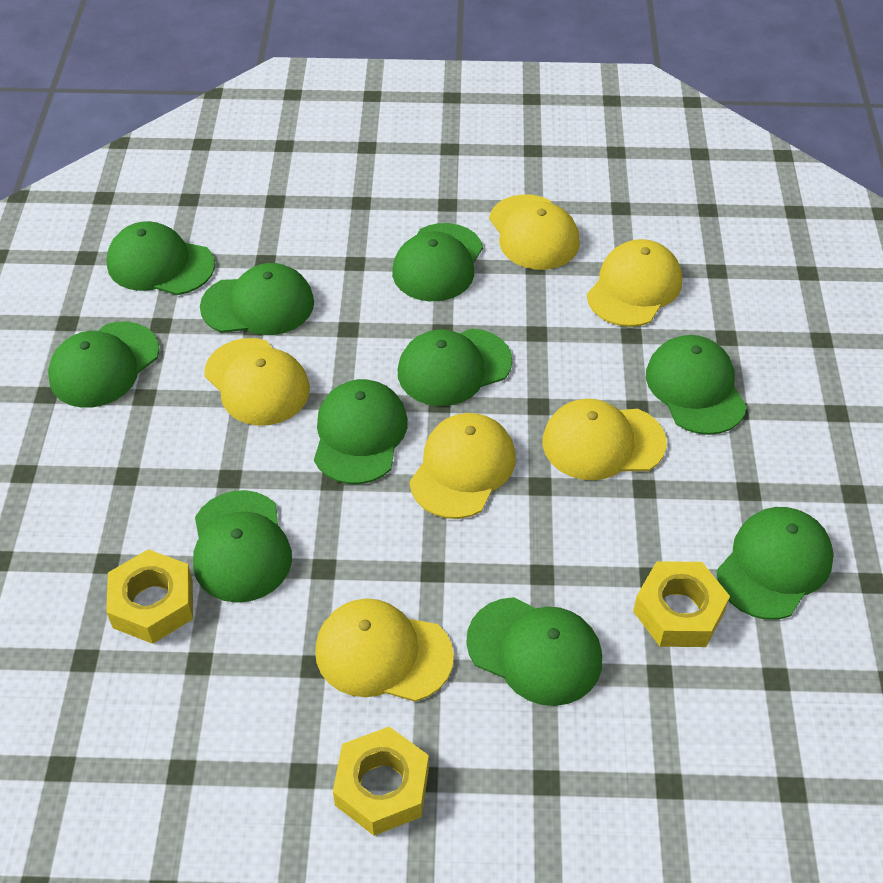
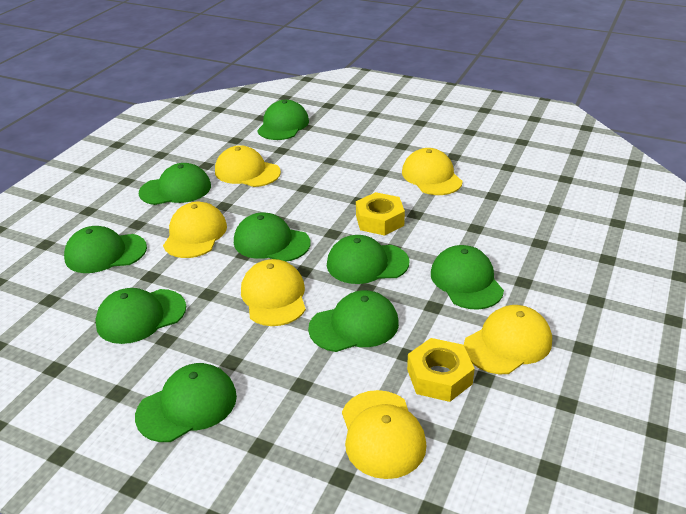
green cap: 10 -> 9
yellow nut: 3 -> 2

